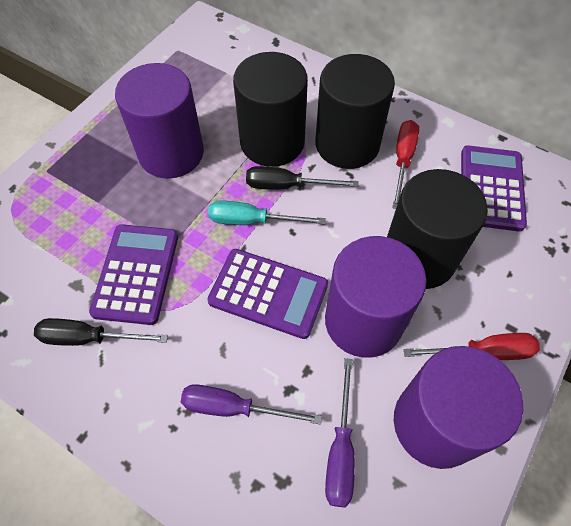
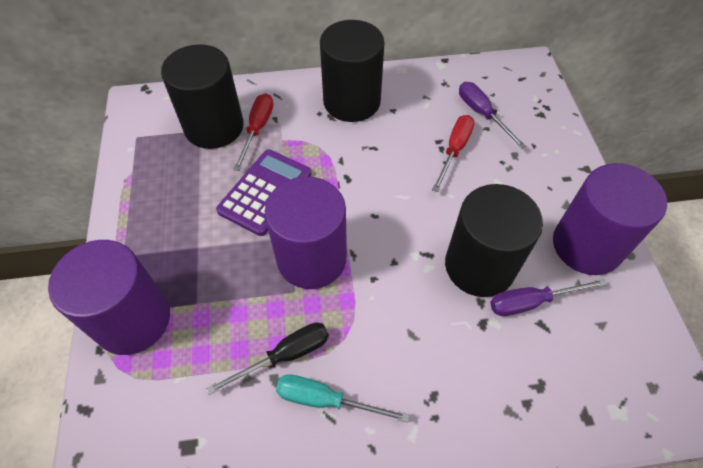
black screwdriver: 2 -> 1
purple calculator: 3 -> 1

